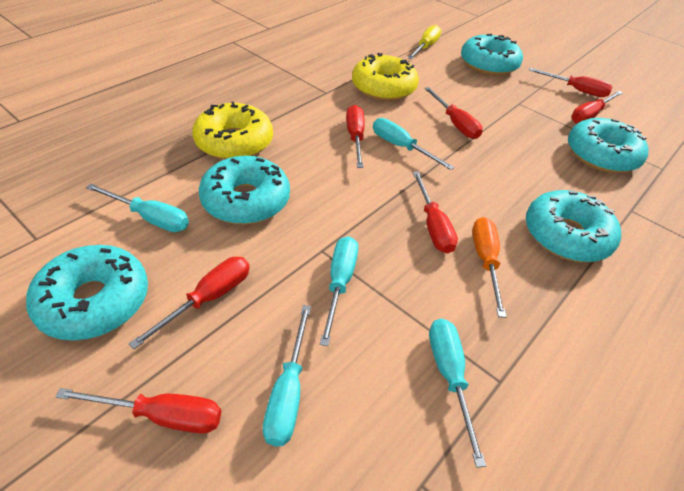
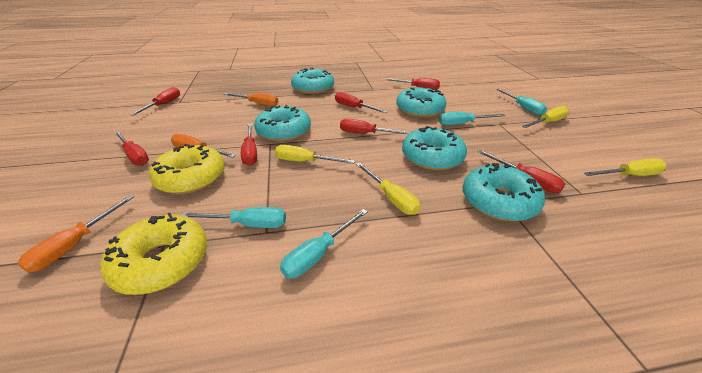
orange screwdriver: 1 -> 3
turquoise screwdriver: 5 -> 4
yellow screwdriver: 1 -> 4

